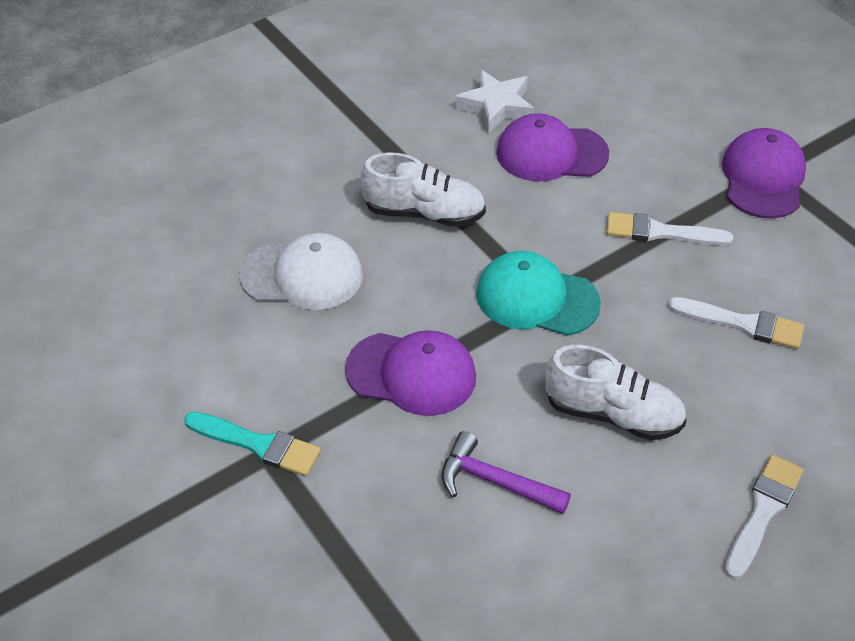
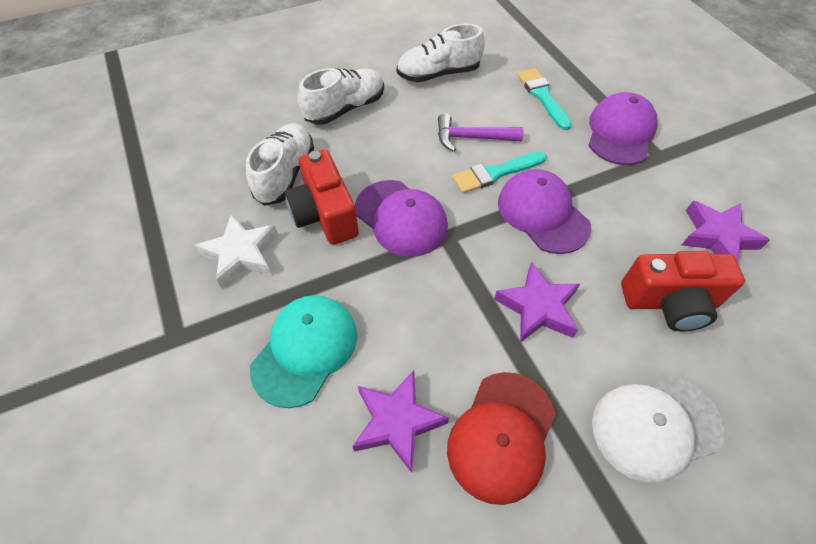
purple star: 0 -> 3
red camera: 0 -> 2
red cap: 0 -> 1
turquoise brush: 1 -> 2
white brush: 3 -> 0
white shoe: 2 -> 3

